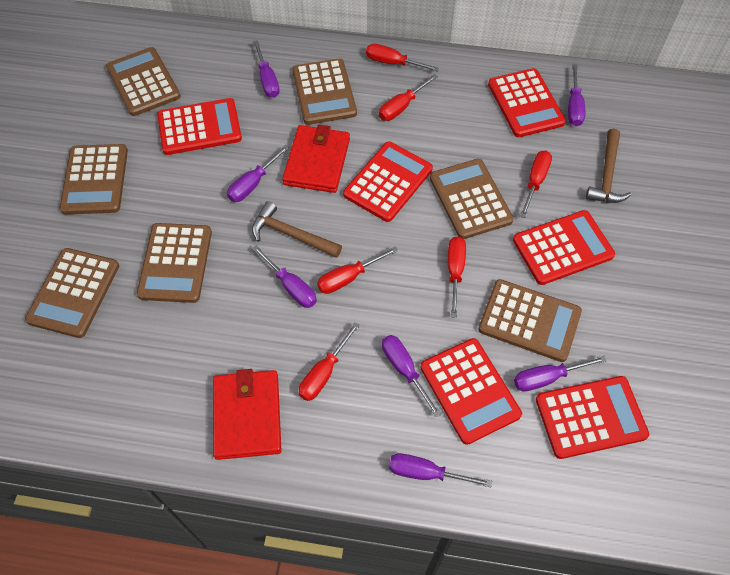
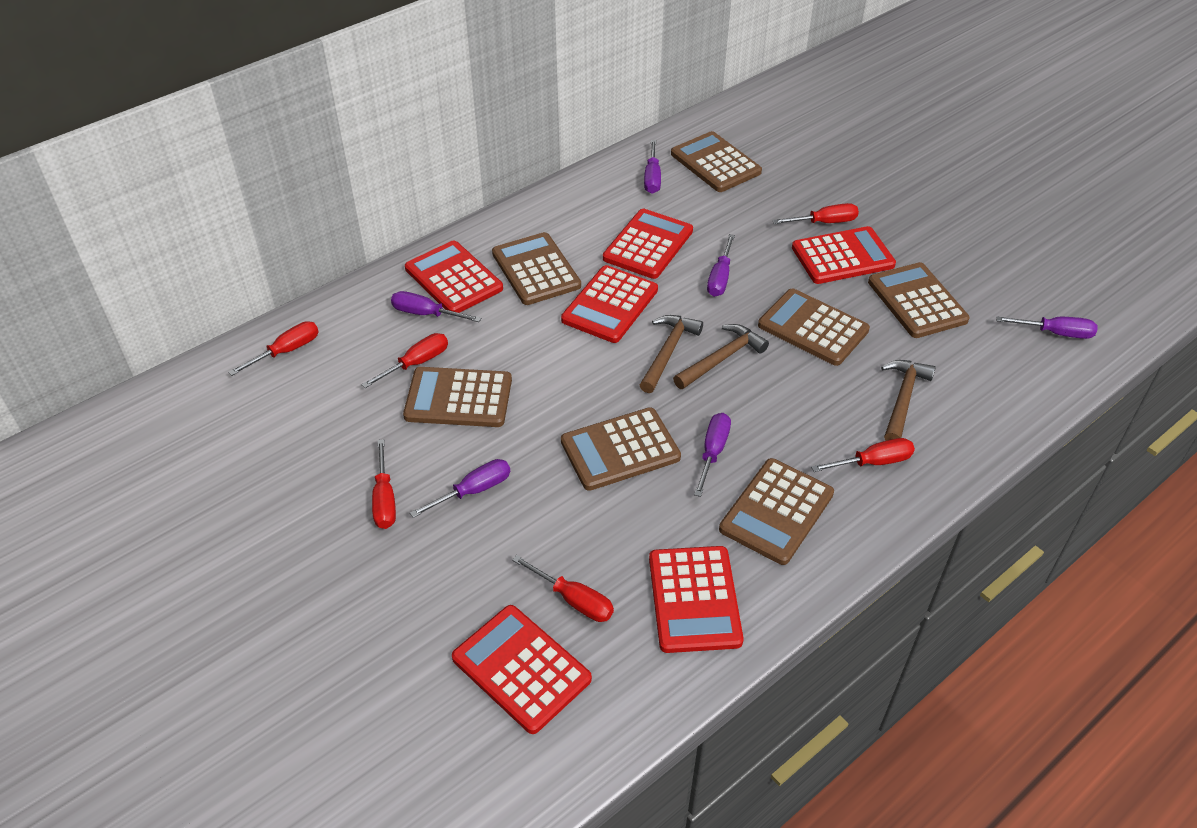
brown hammer: 2 -> 3
purple screwdriver: 7 -> 6
red wallet: 2 -> 0

